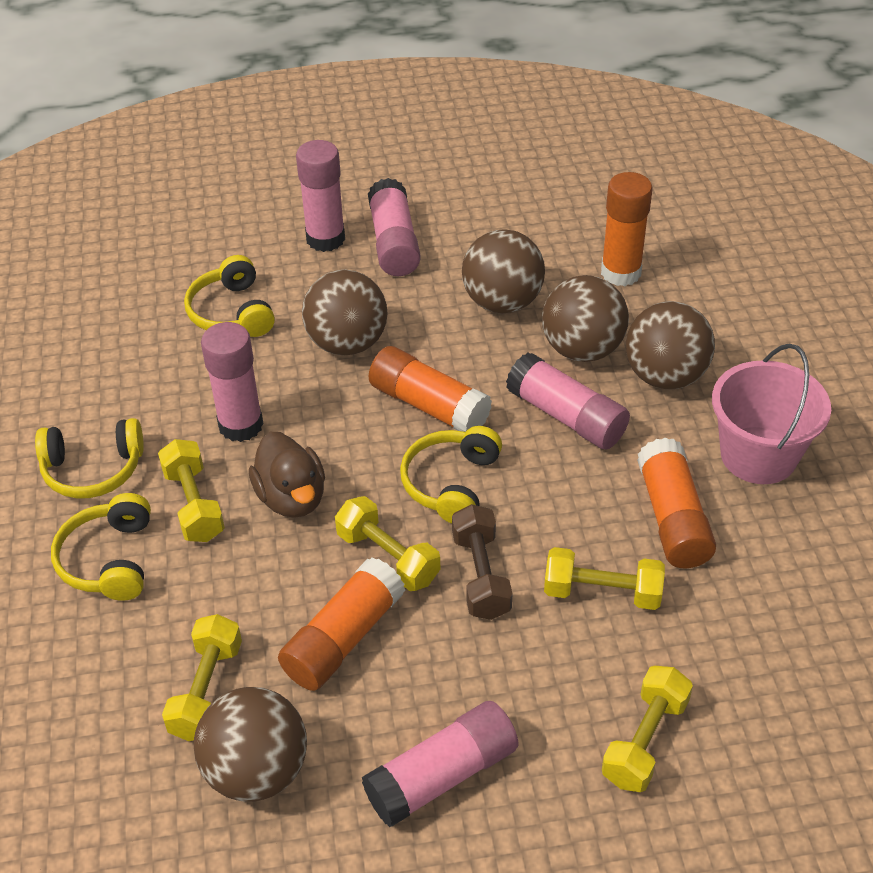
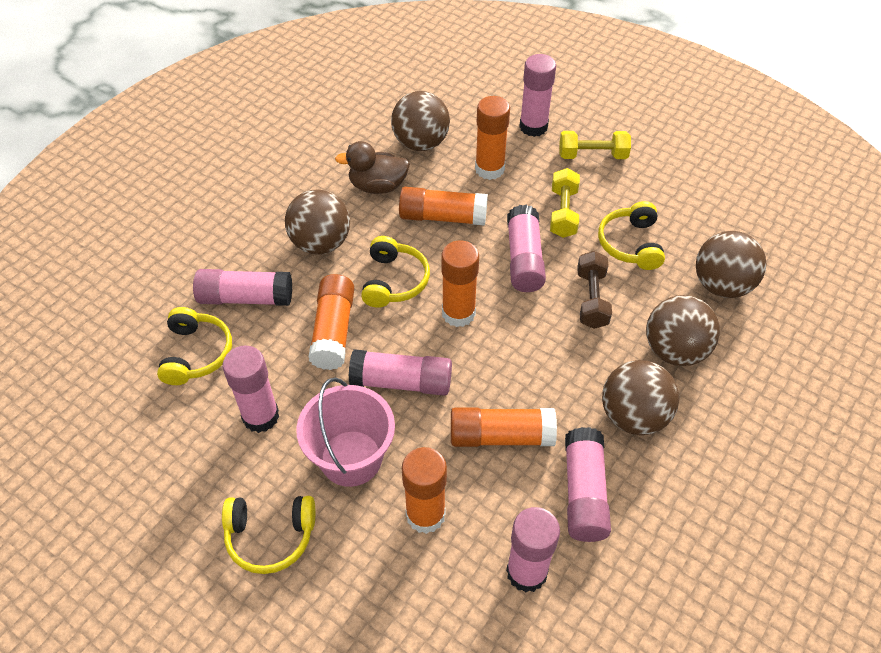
orange glue stick: 4 -> 6
pink glue stick: 5 -> 7
yellow dumbbell: 5 -> 2

